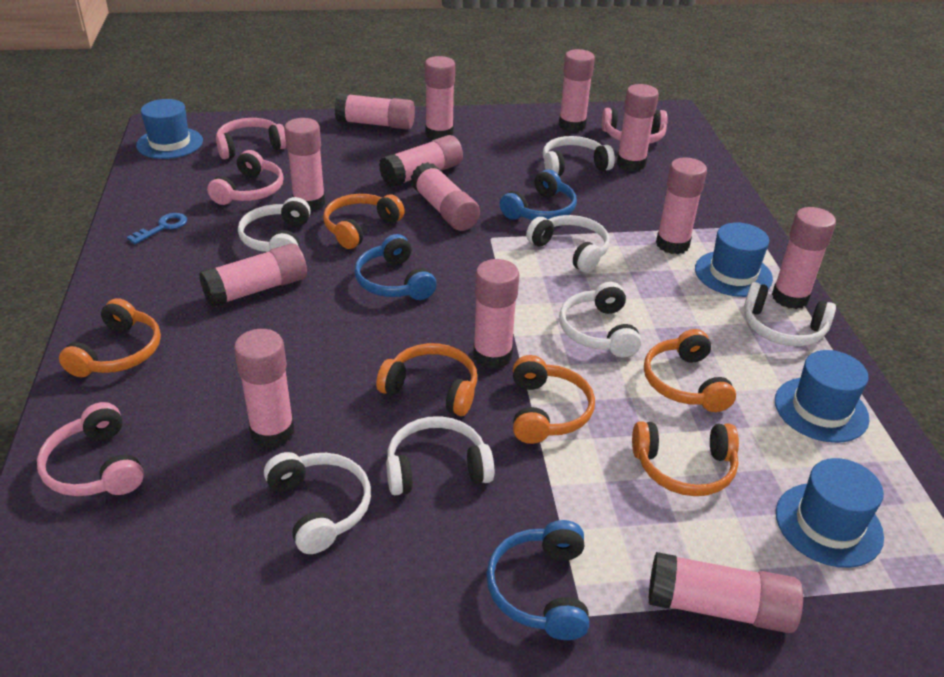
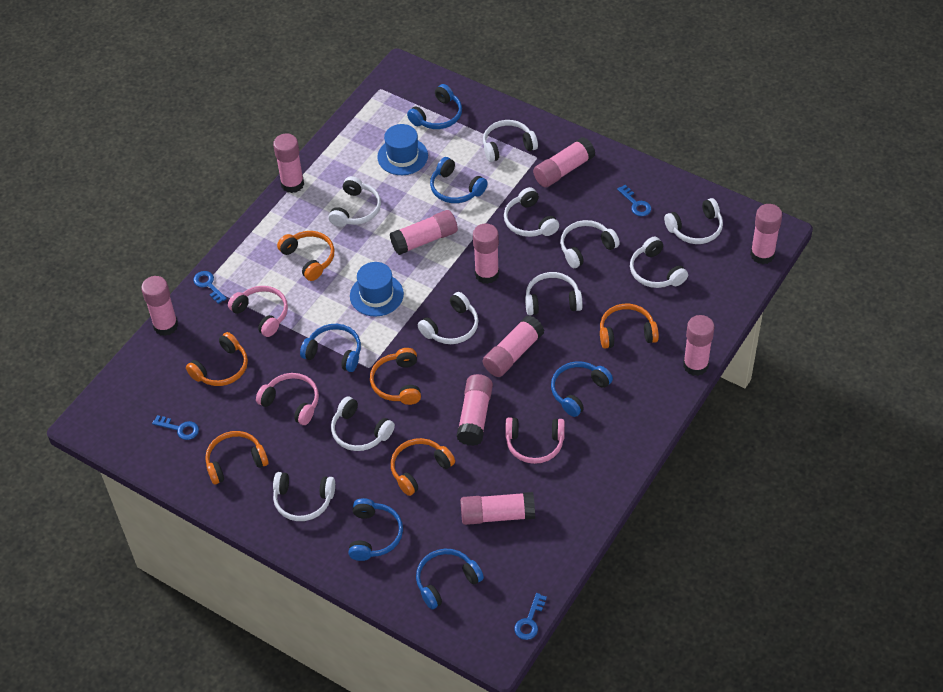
blue hat: 4 -> 2
blue headphones: 3 -> 6
blue key: 1 -> 4
pink glue stick: 13 -> 10
pink headphones: 4 -> 3
white headphones: 7 -> 10

